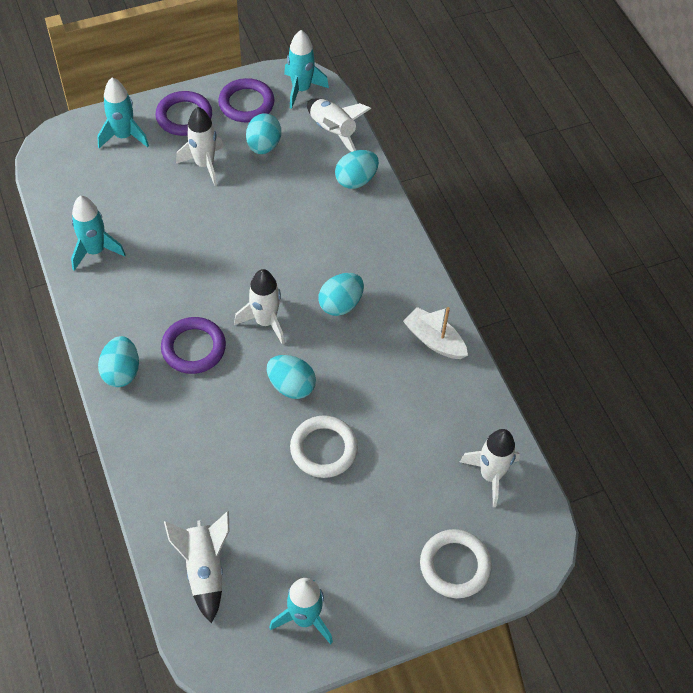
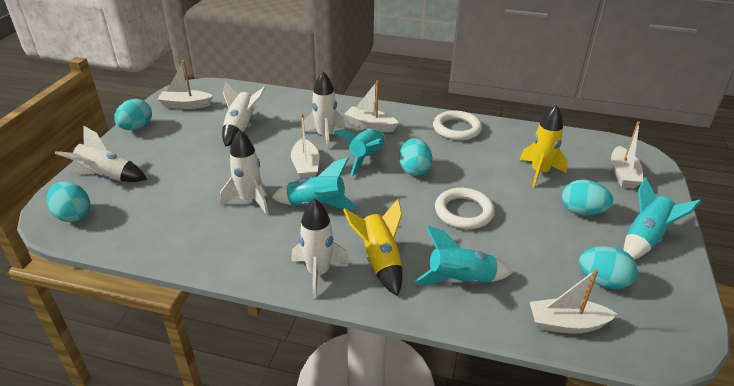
purple ring: 3 -> 0
white boat: 1 -> 5
yellow rocket: 0 -> 2

